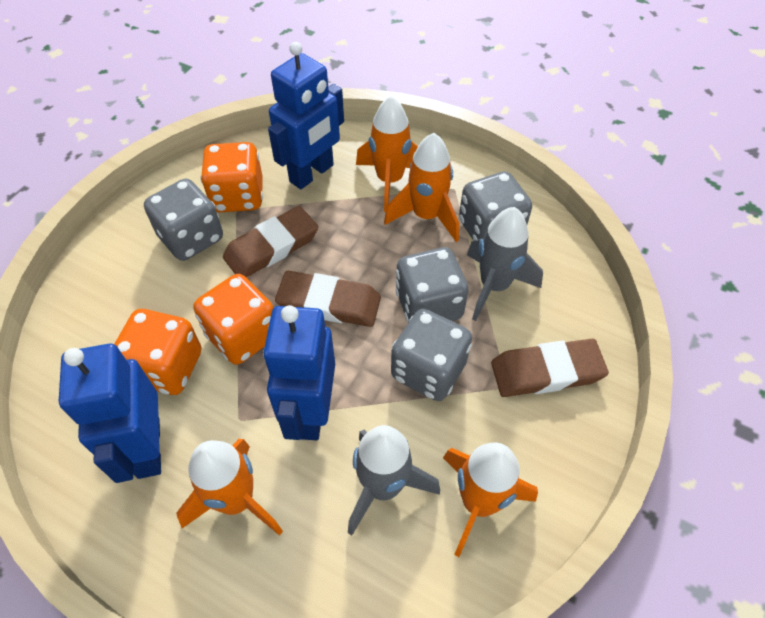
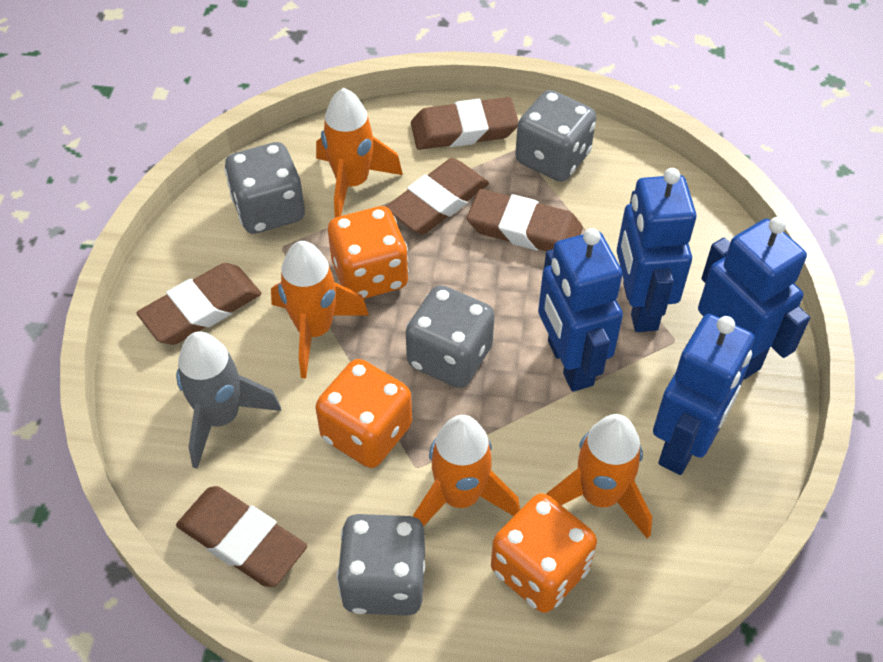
blue robot: 3 -> 4
brown eraser: 3 -> 5
grey rocket: 2 -> 1

